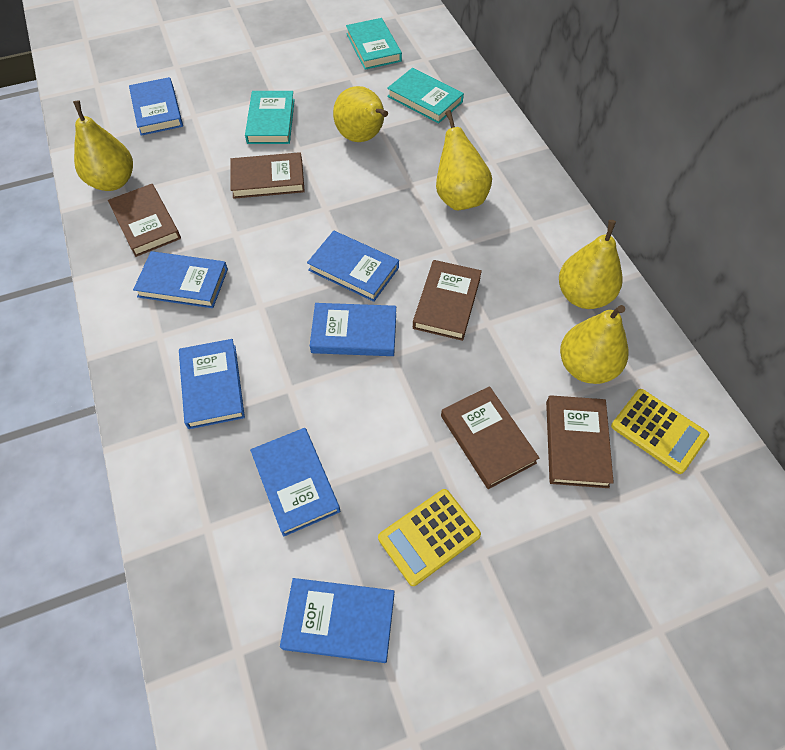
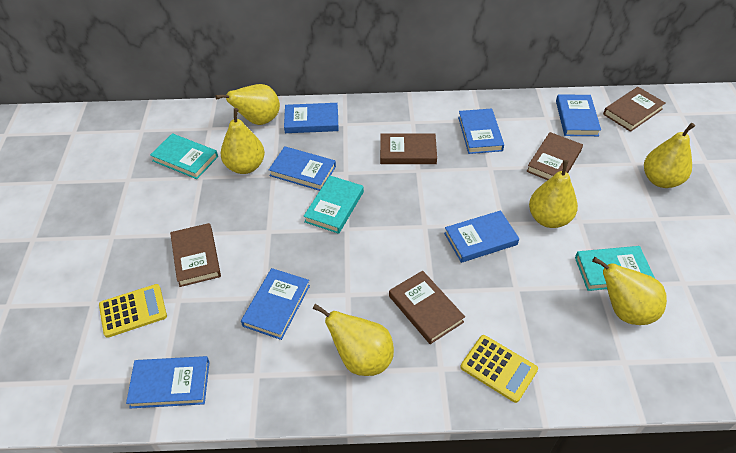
yellow pear: 5 -> 6

